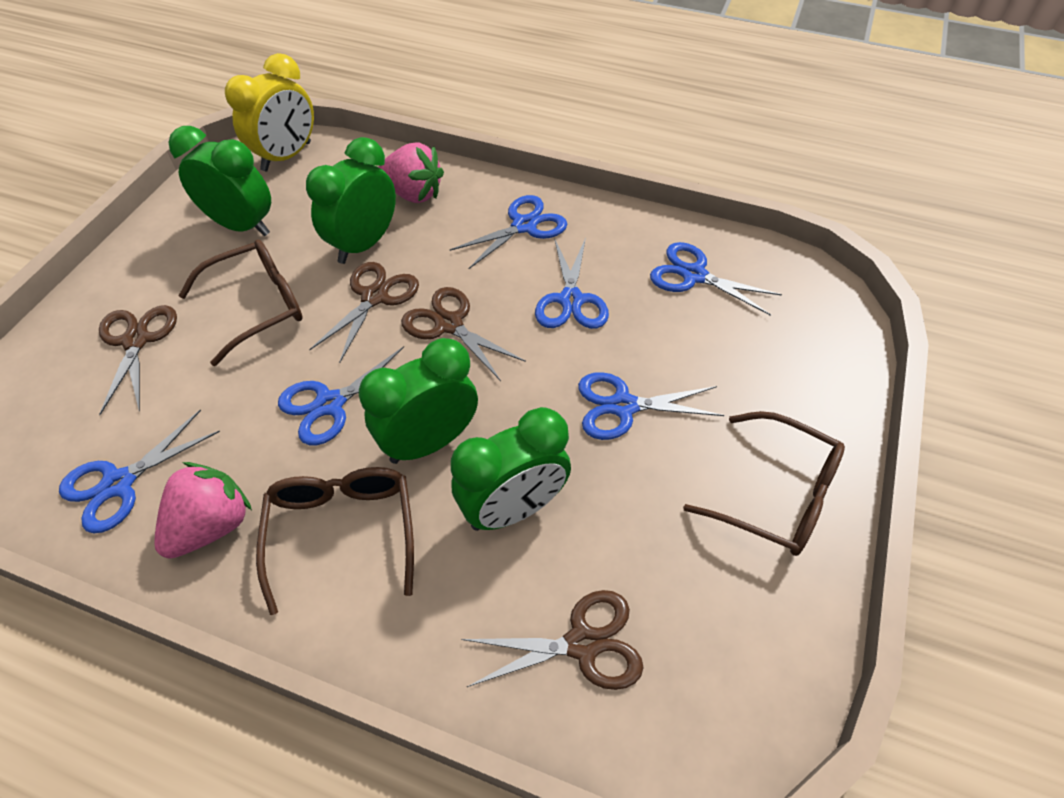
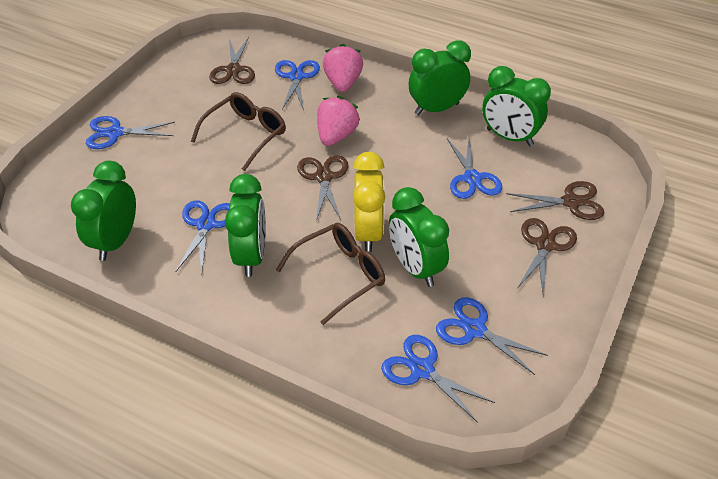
brown glasses: 3 -> 2
green clock: 4 -> 5

